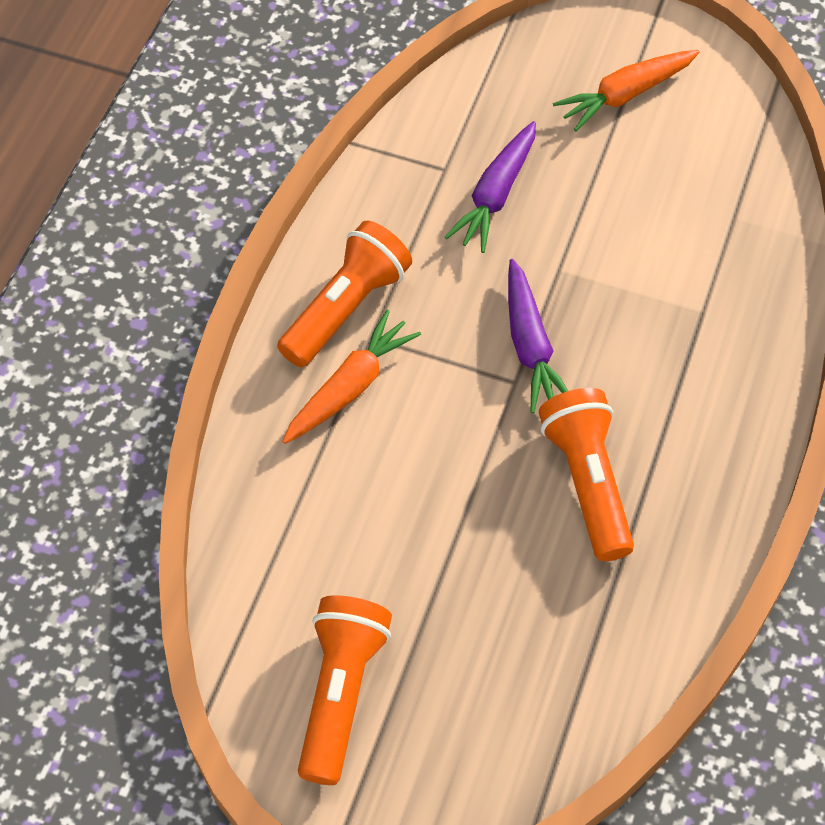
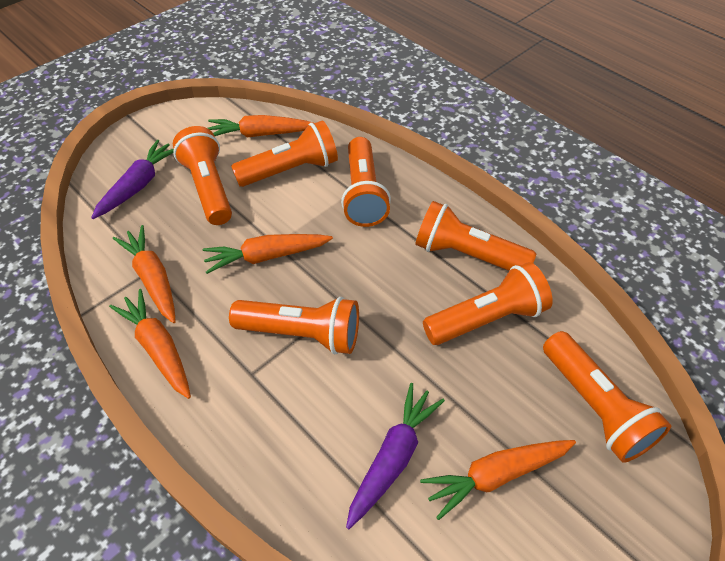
orange carrot: 2 -> 5
orange flashlight: 3 -> 7

